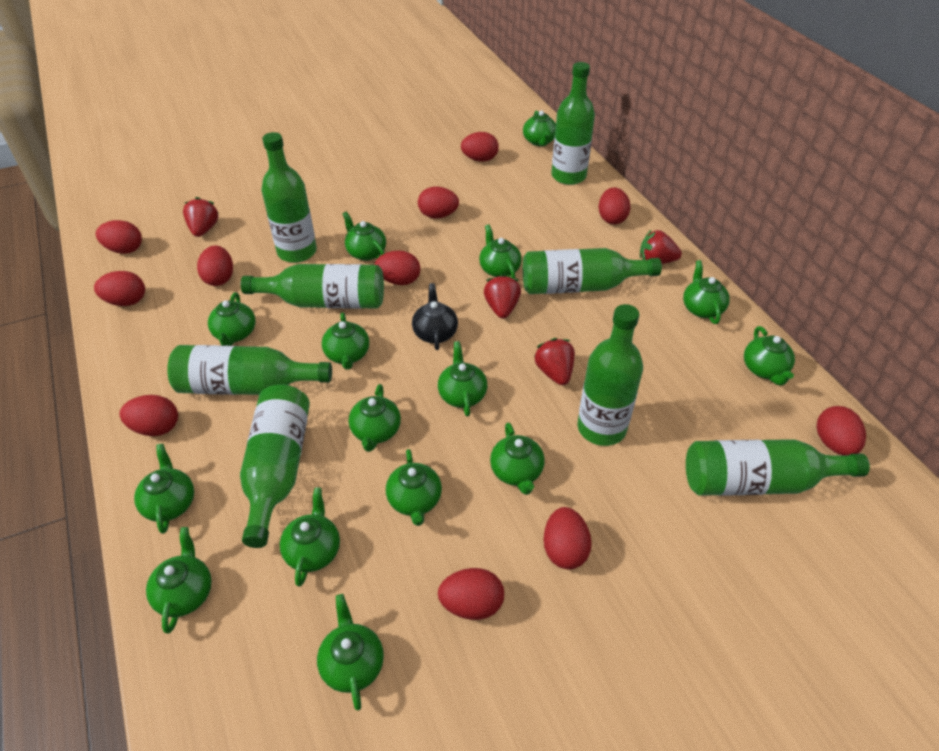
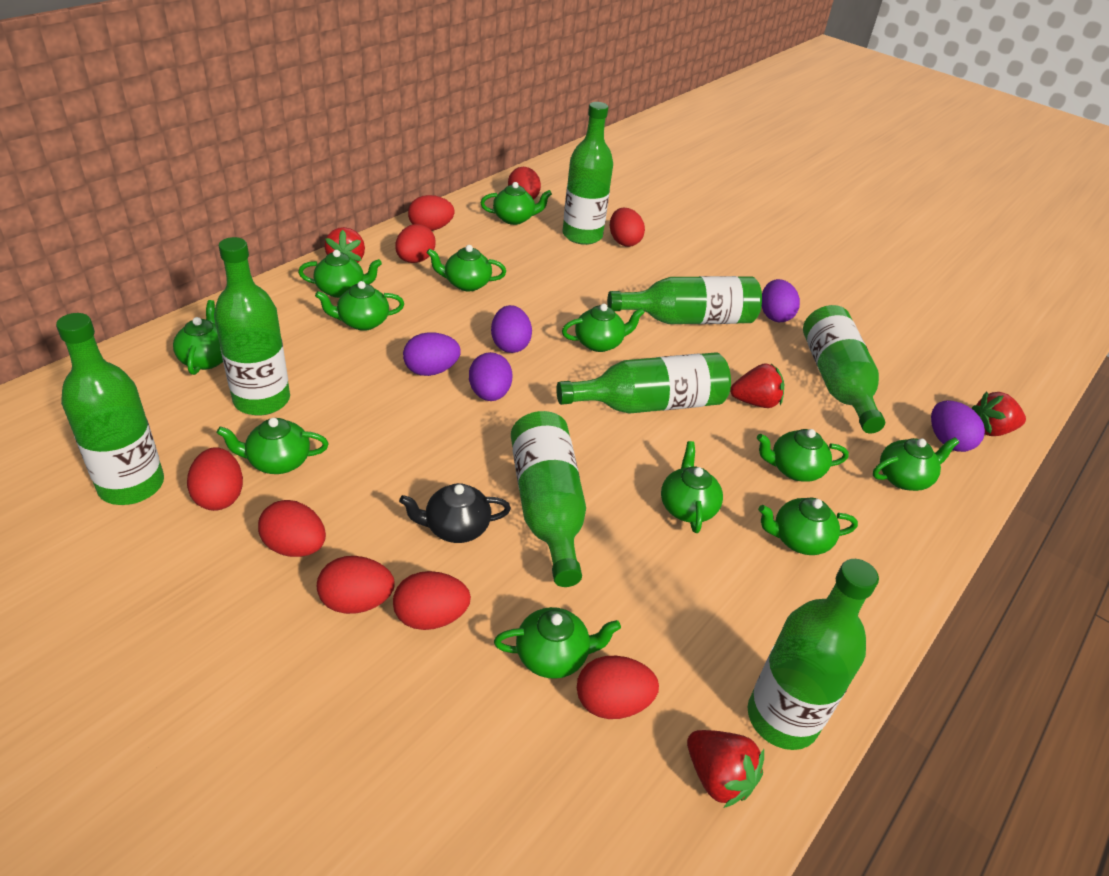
green teapot: 15 -> 12
purple egg: 0 -> 5
red egg: 11 -> 9

